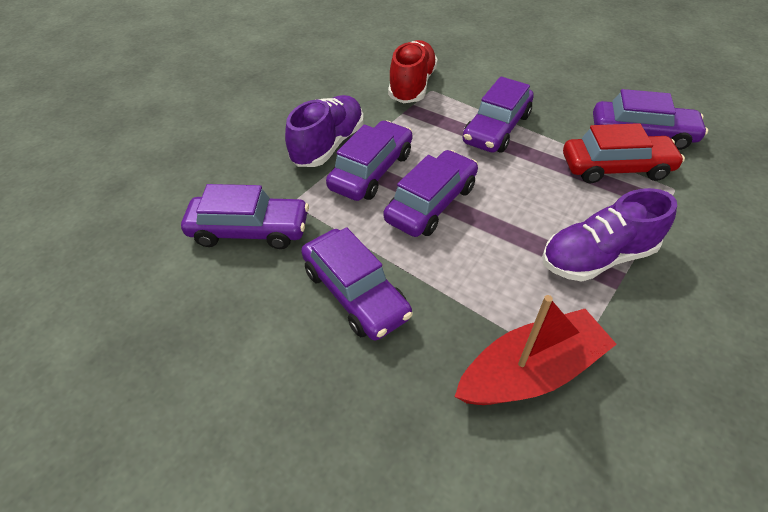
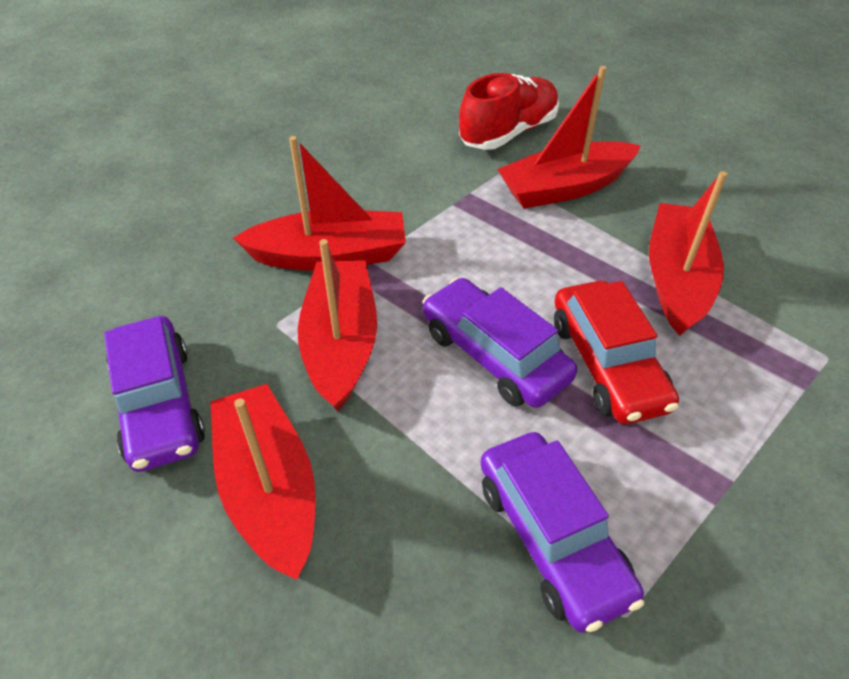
purple car: 6 -> 3
purple shoe: 2 -> 0
red boat: 1 -> 5

